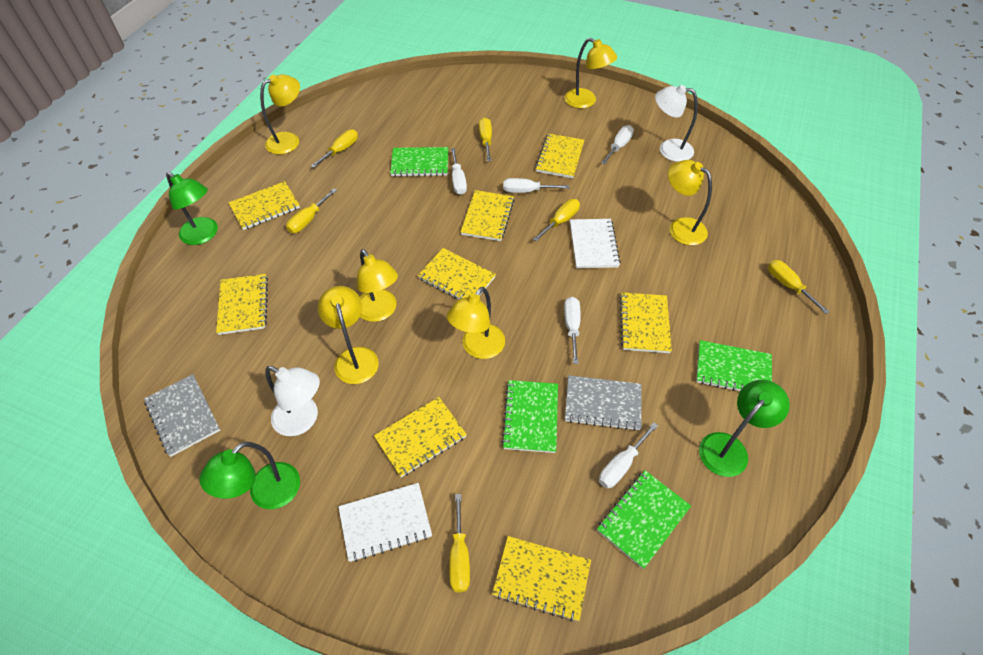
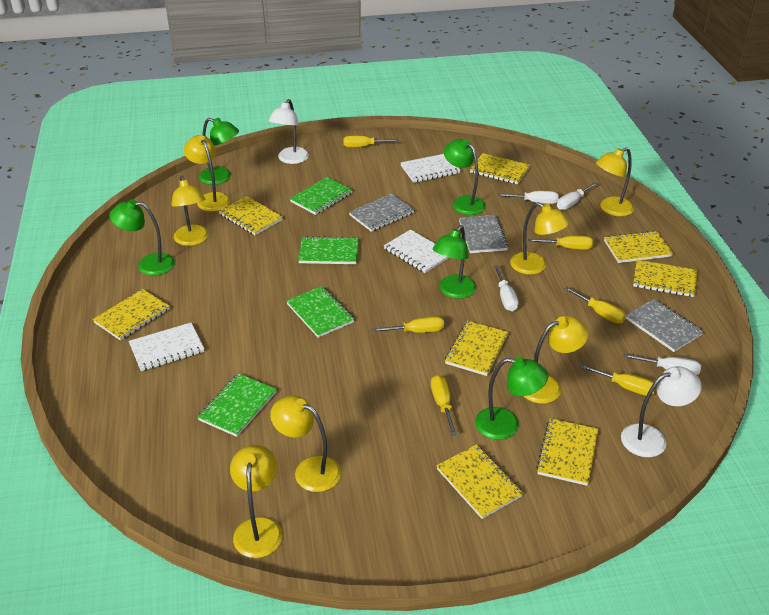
green lamp: 3 -> 5
grey notebook: 2 -> 3
white notebook: 2 -> 3
white screwdriver: 5 -> 4
yellow lamp: 6 -> 7

